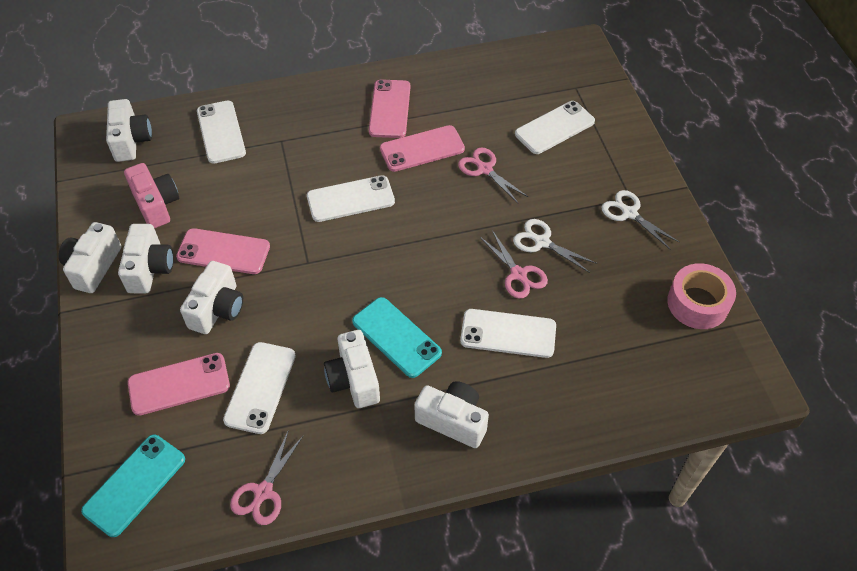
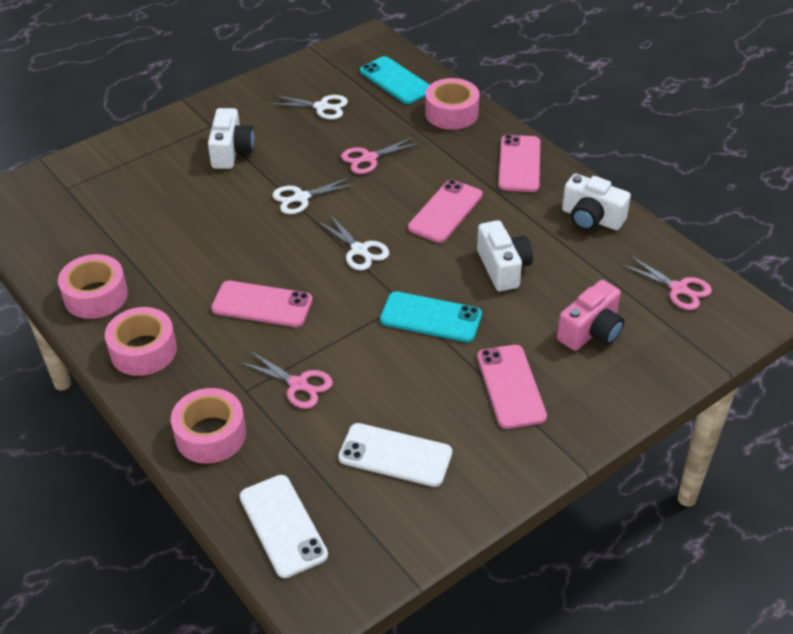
pink tape: 1 -> 4
white camera: 6 -> 3
white phone: 5 -> 2
white scissors: 2 -> 3

